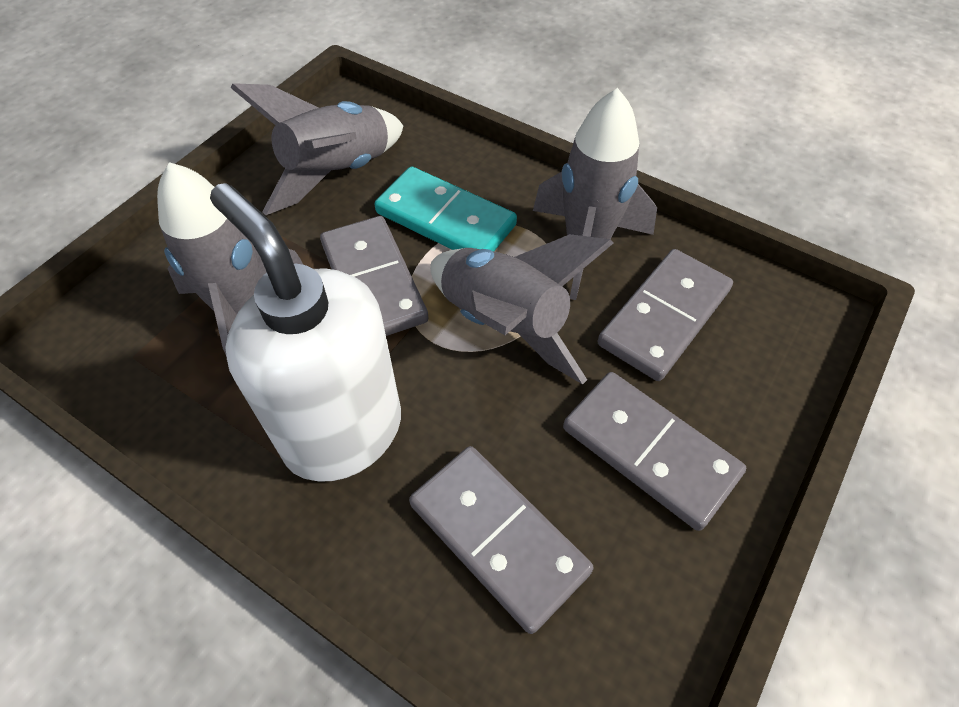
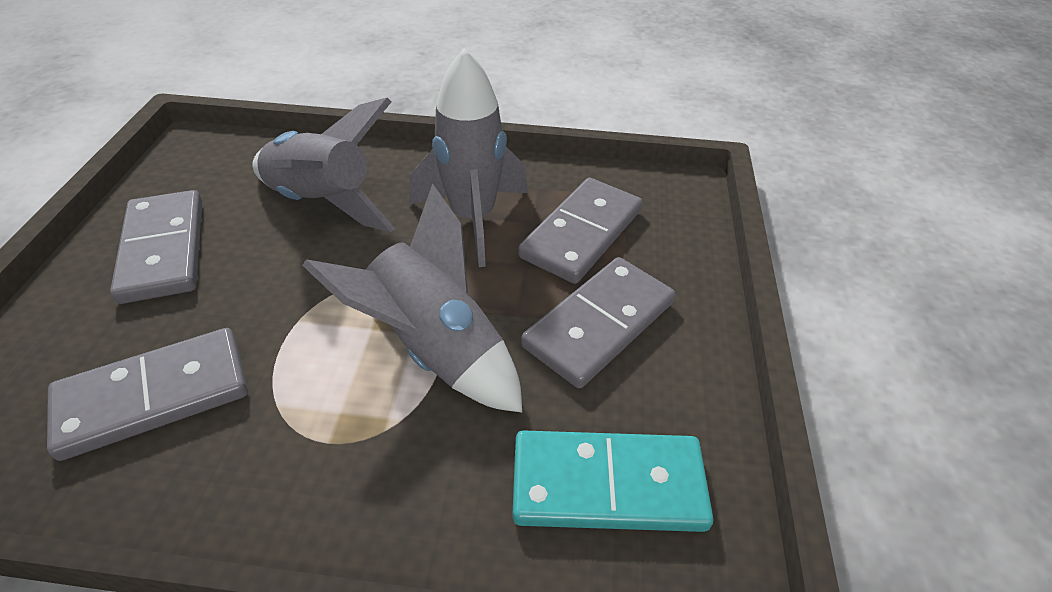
grey rocket: 4 -> 3
white soap dispenser: 1 -> 0

